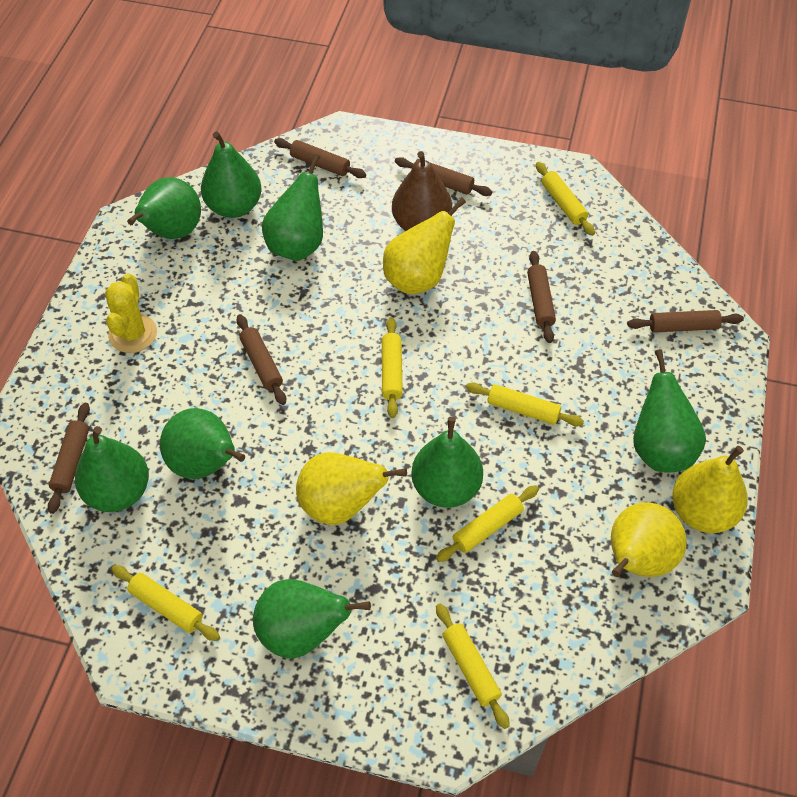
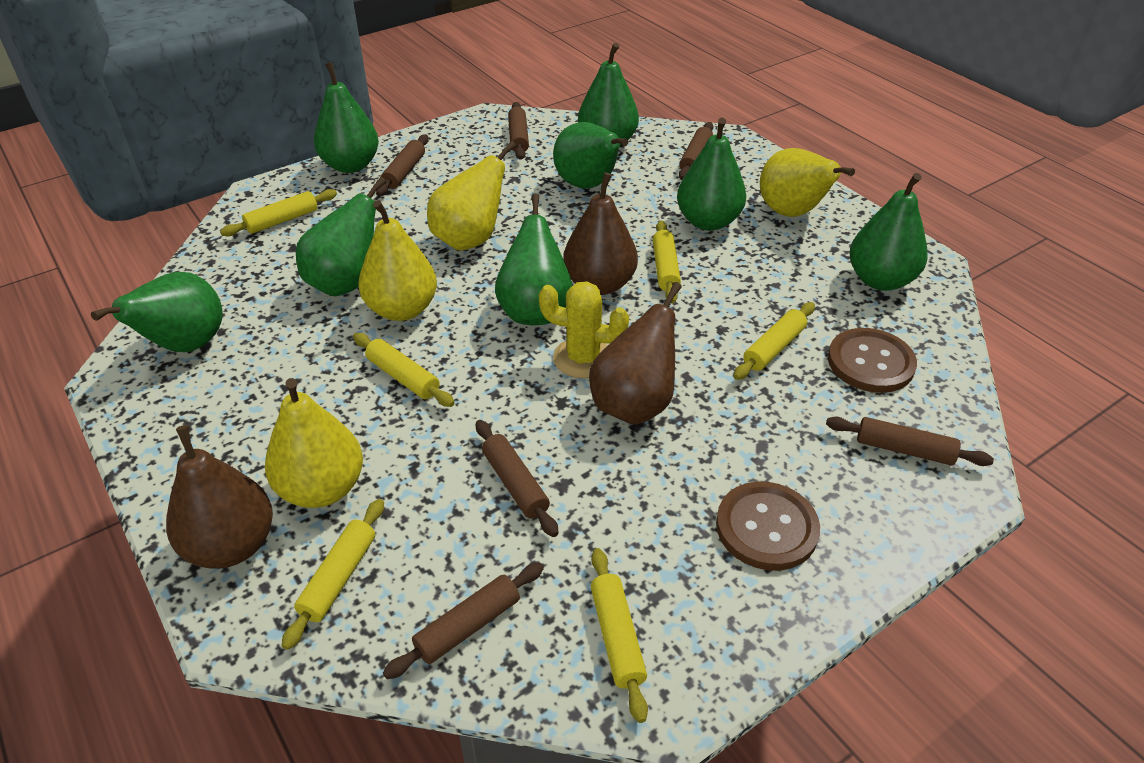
brown button: 0 -> 2
brown pear: 1 -> 3

